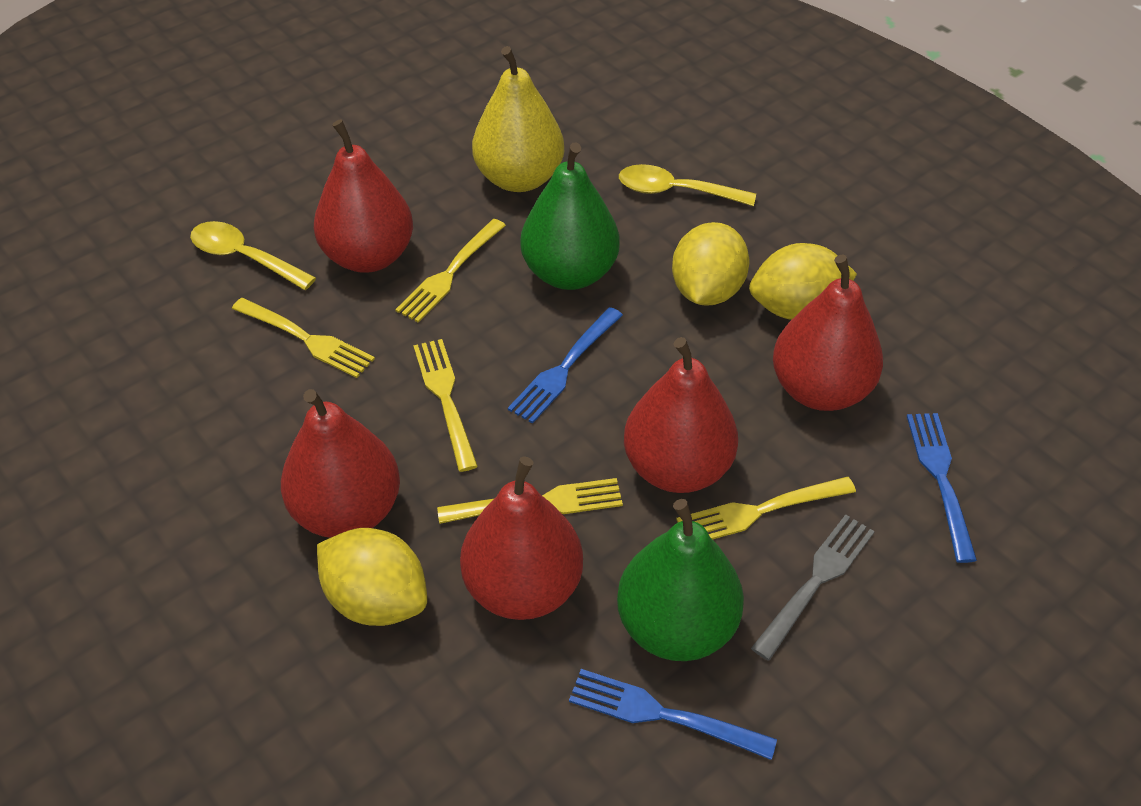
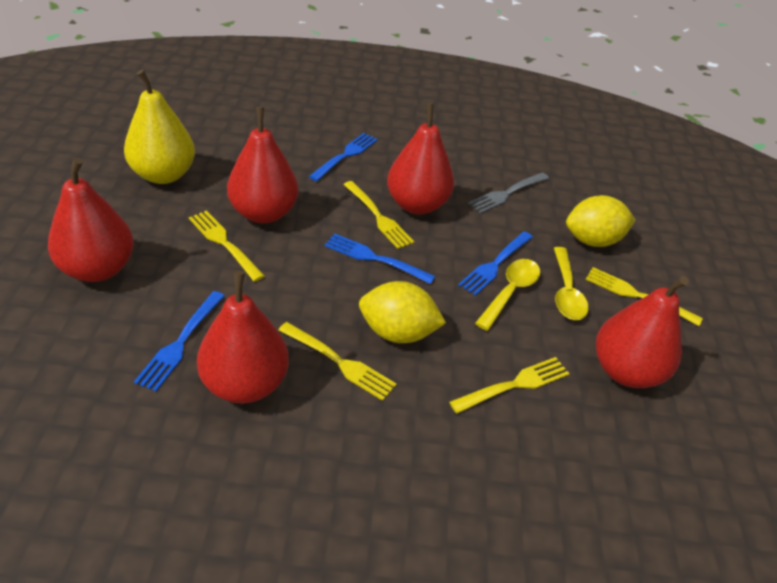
blue fork: 3 -> 4
green pear: 2 -> 0
yellow lemon: 3 -> 2

